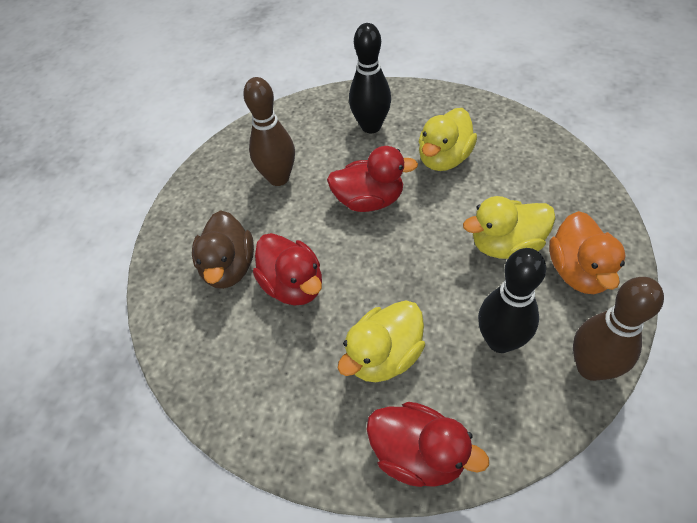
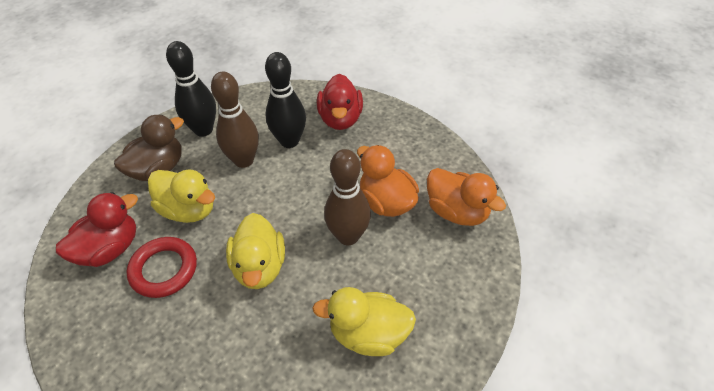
orange duck: 1 -> 2
red duck: 3 -> 2
red ring: 0 -> 1

